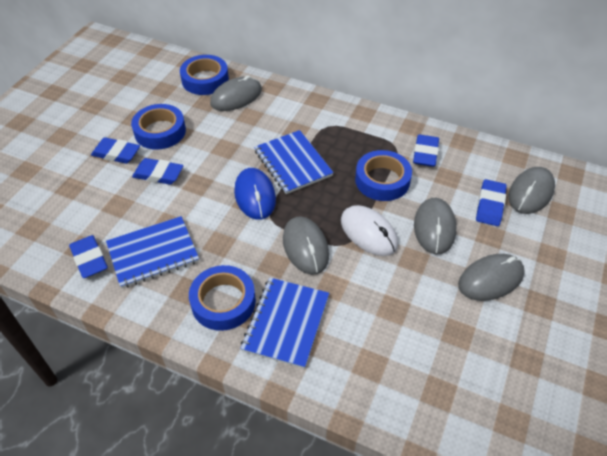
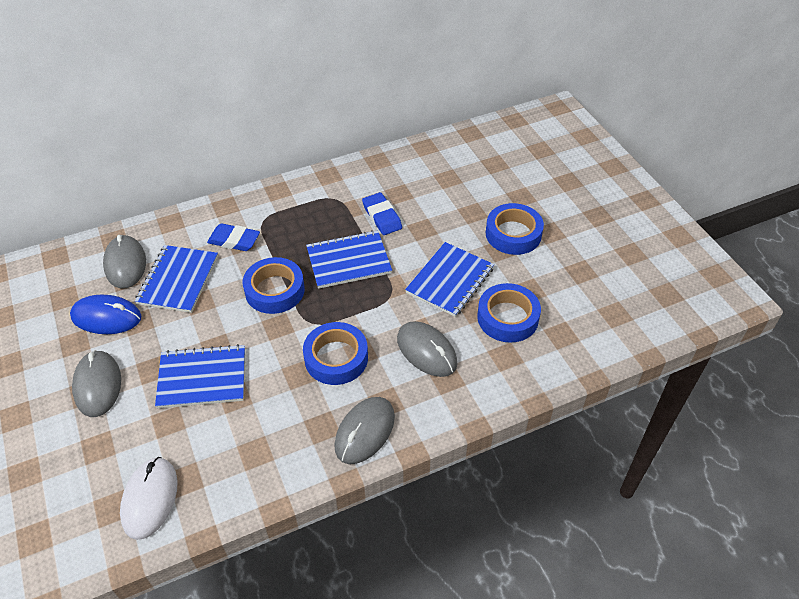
blue eraser: 5 -> 2
blue notebook: 3 -> 4
grey mouse: 5 -> 4

